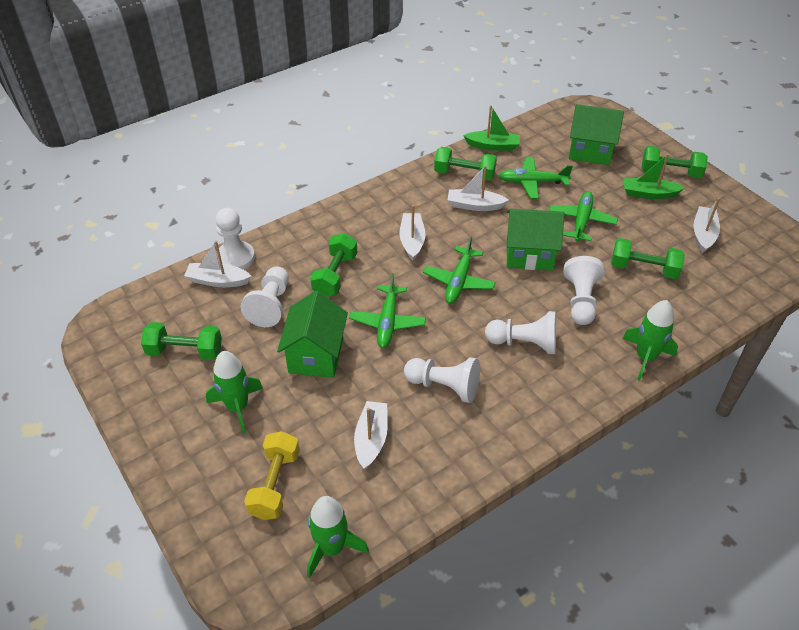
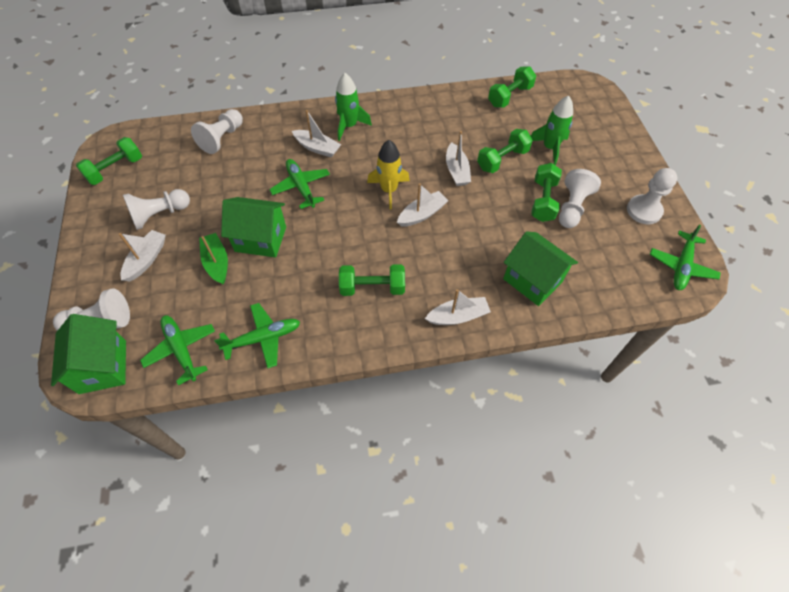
green boat: 2 -> 1
green rocket: 3 -> 2
yellow dumbbell: 1 -> 0
yellow rocket: 0 -> 1

